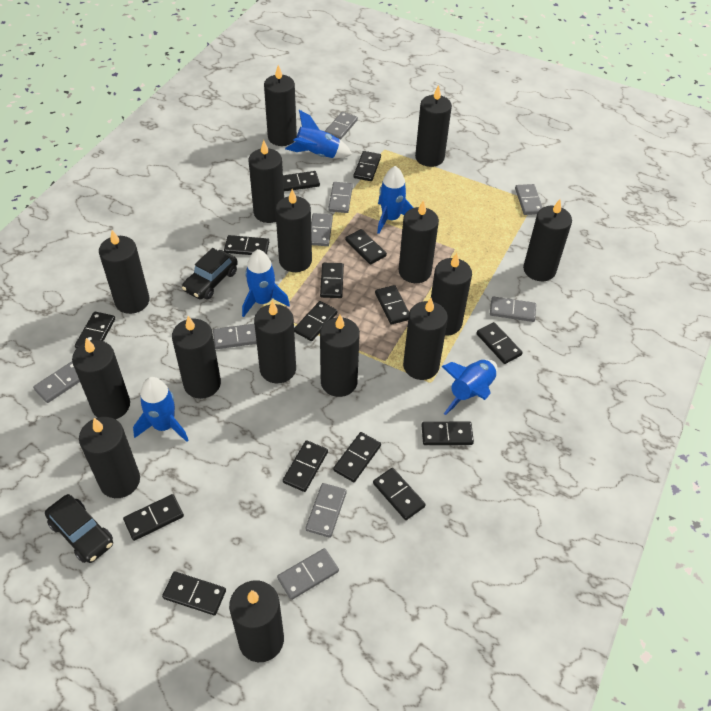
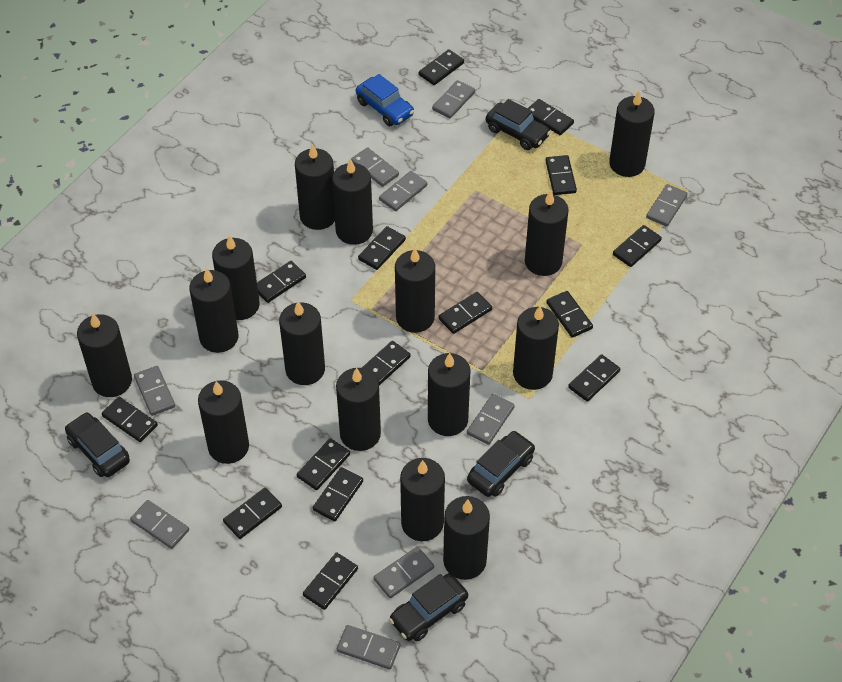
black car: 2 -> 4
blue car: 0 -> 1
blue rocket: 5 -> 0

